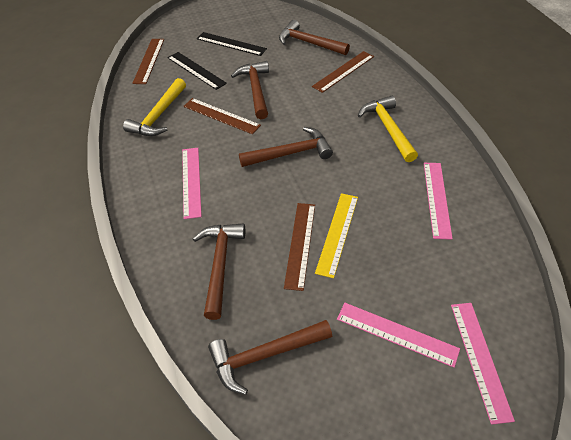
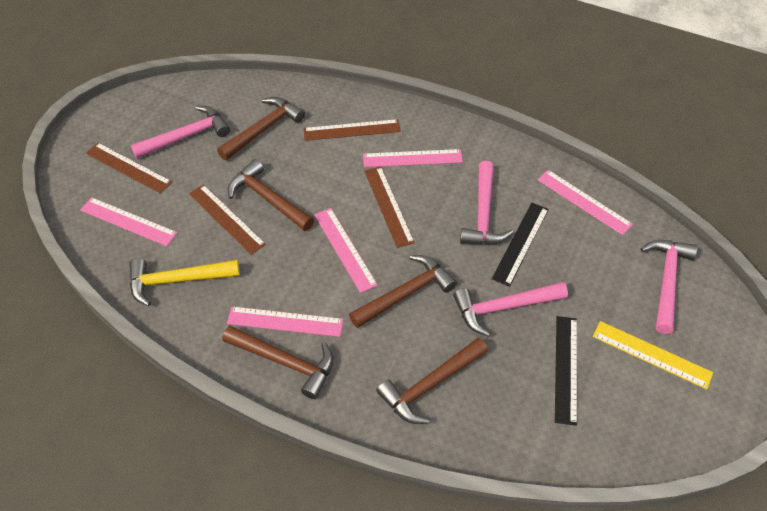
pink hammer: 0 -> 4
pink ruler: 4 -> 5
yellow hammer: 2 -> 1

